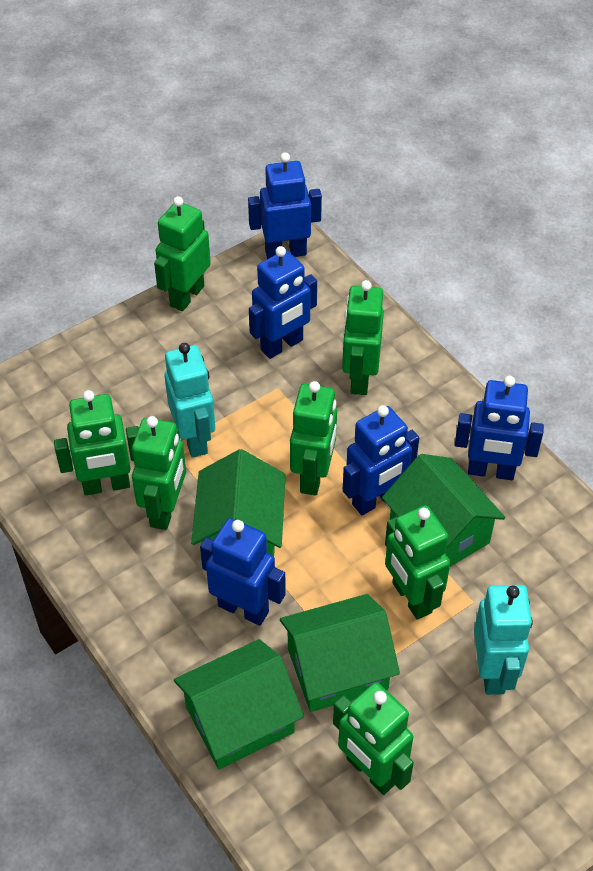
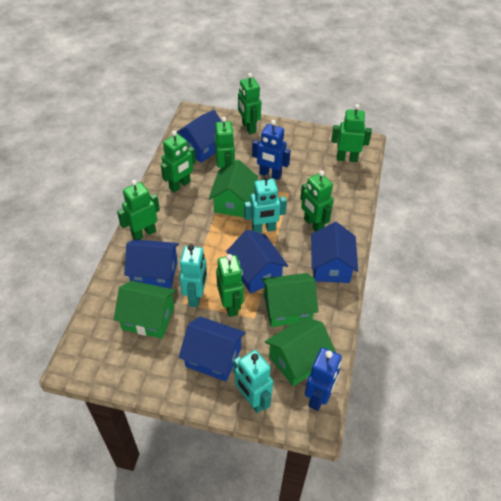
blue house: 0 -> 5
blue robot: 5 -> 2
turquoise robot: 2 -> 3

